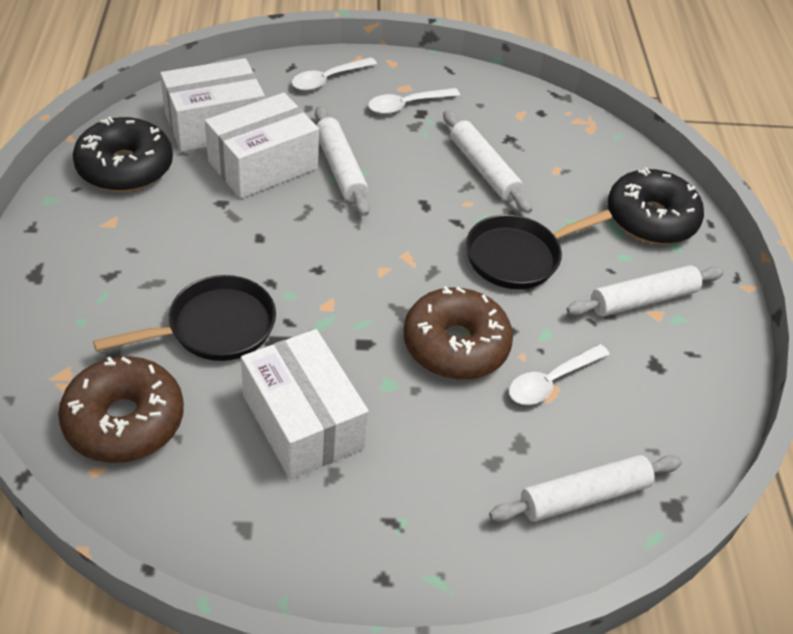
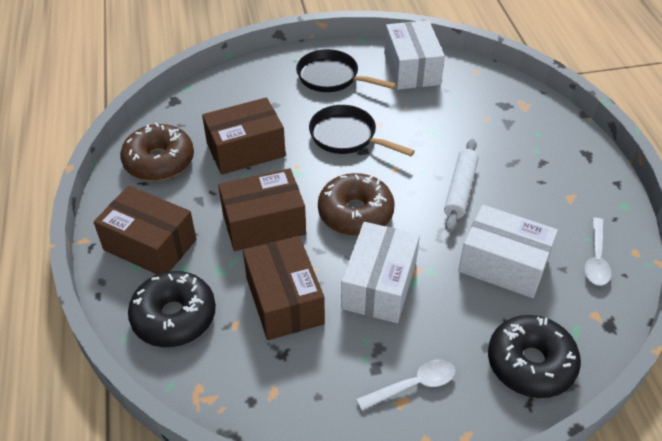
brown box: 0 -> 4
white rolling pin: 4 -> 1
white spoon: 3 -> 2

